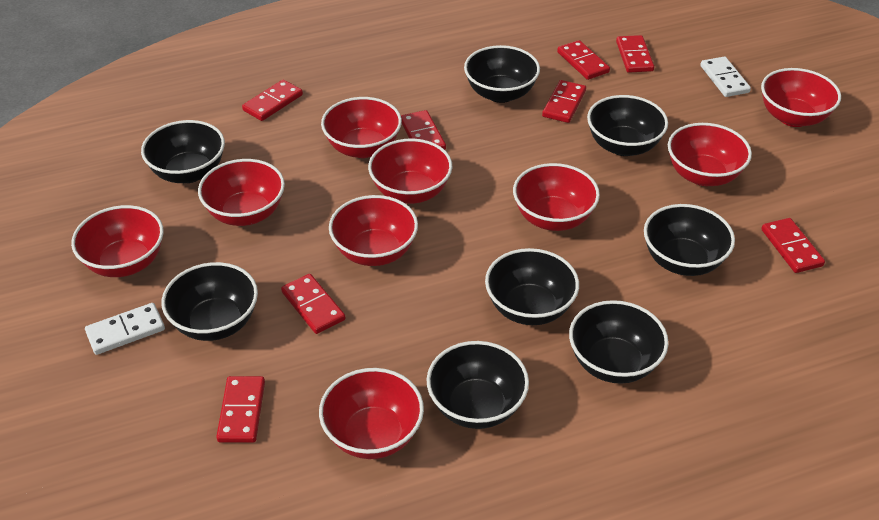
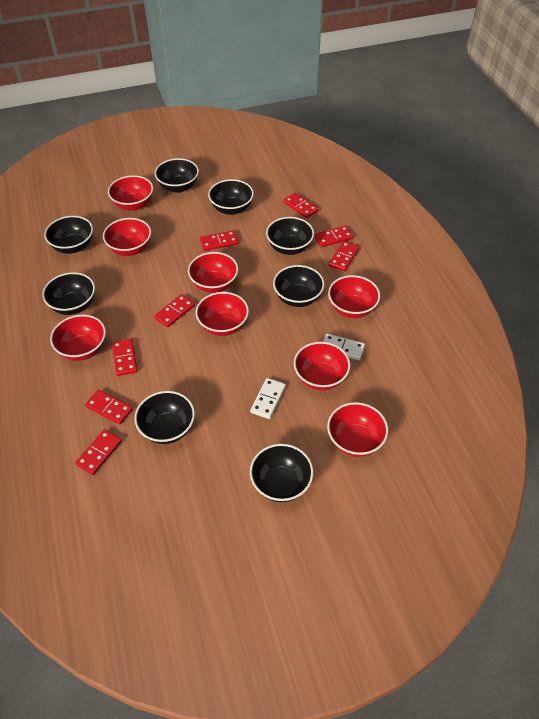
red bowl: 9 -> 8

